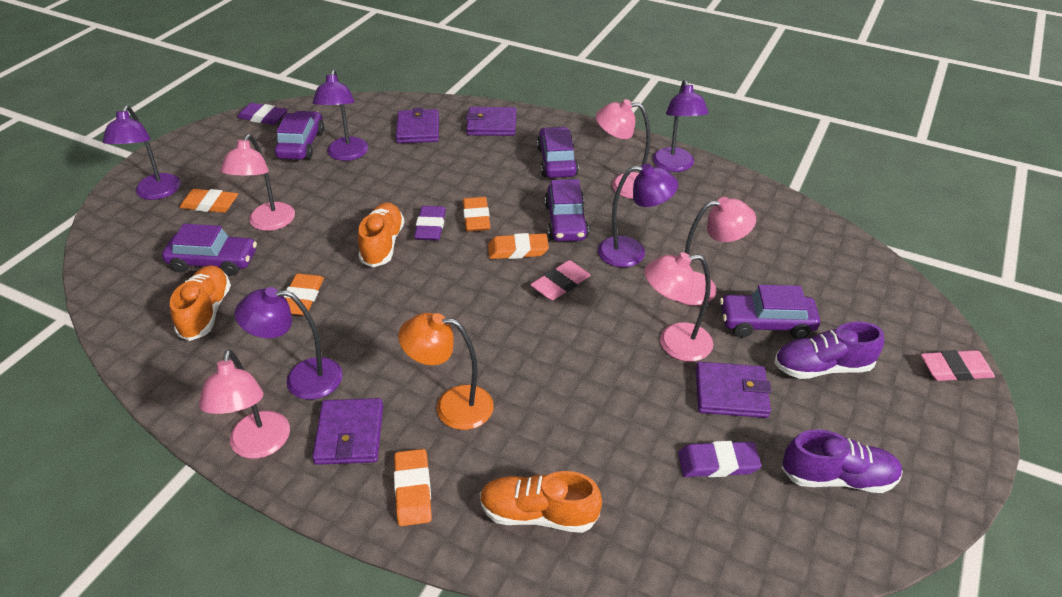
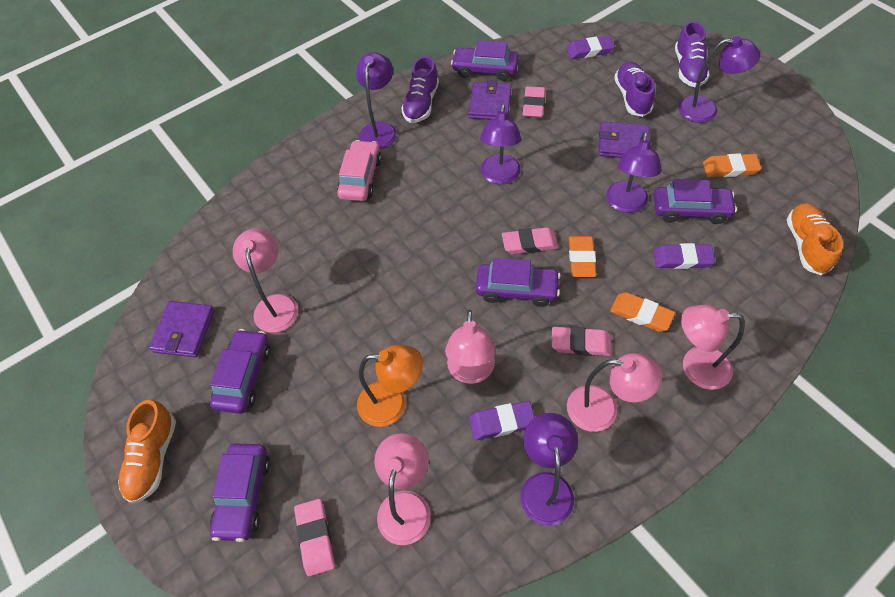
orange eraser: 5 -> 3
orange shoe: 3 -> 2
pink car: 0 -> 1
pink eraser: 2 -> 4
purple shoe: 2 -> 3
purple wallet: 4 -> 3

